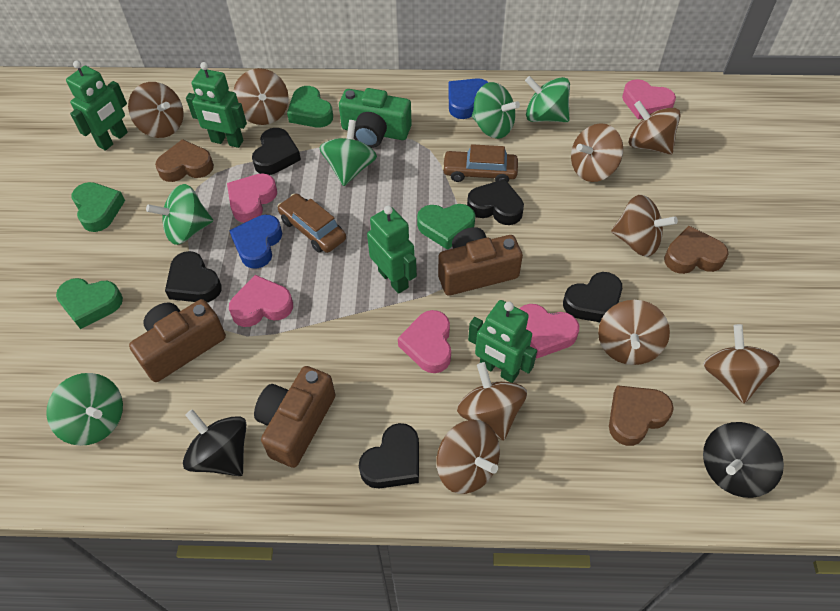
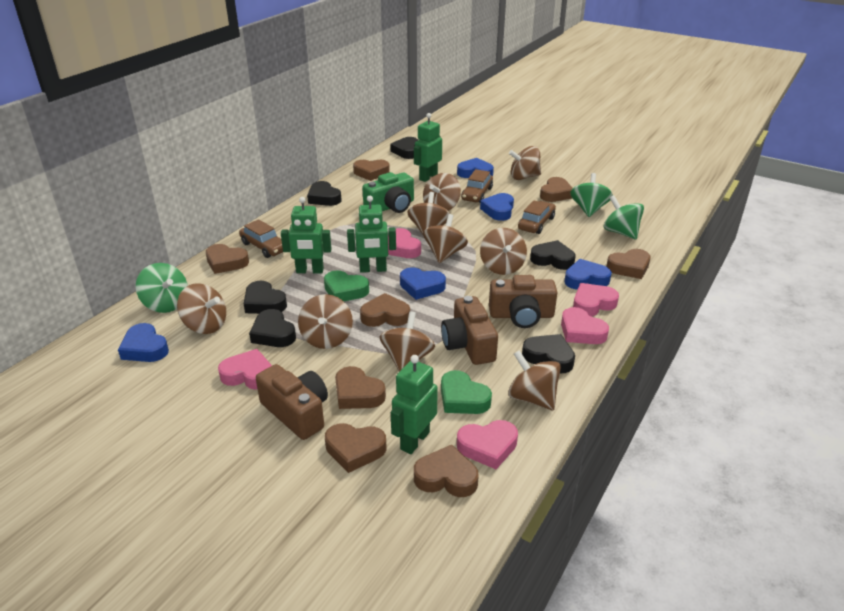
black heart: 5 -> 6
black spinning top: 2 -> 0
blue heart: 2 -> 5
brown car: 2 -> 3
brown heart: 3 -> 8
green heart: 4 -> 2
green spinning top: 5 -> 3

